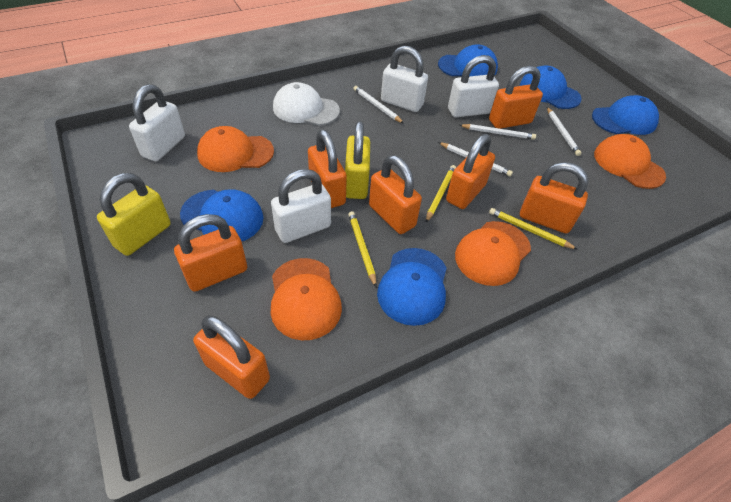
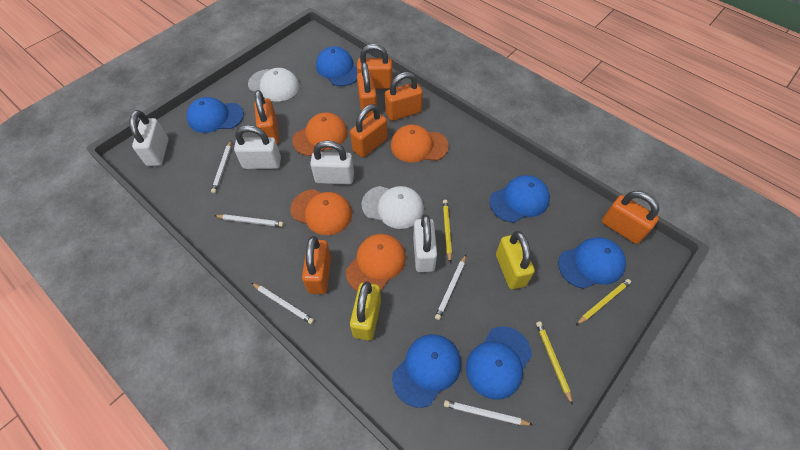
blue cap: 5 -> 6
white cap: 1 -> 2
white pencil: 4 -> 5

